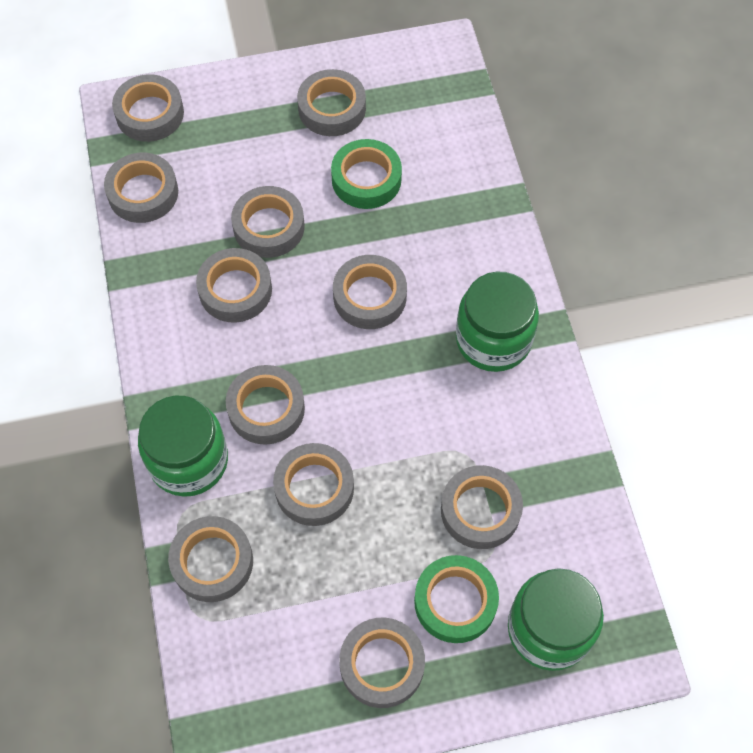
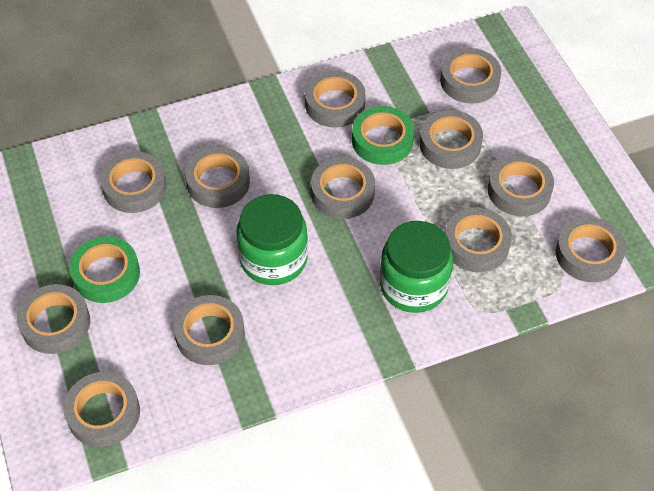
green jar: 3 -> 2
grey tape: 11 -> 12

